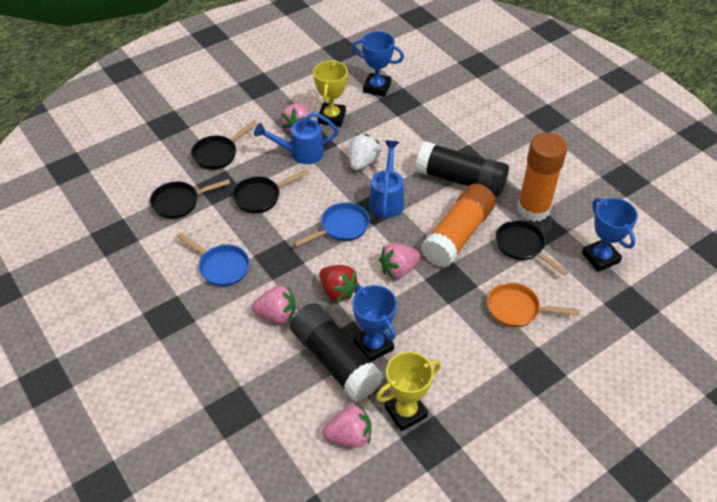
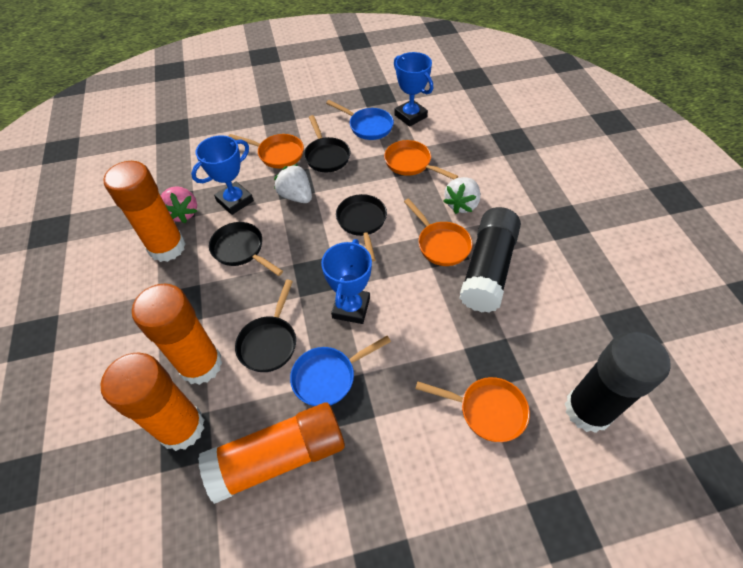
blue watering can: 2 -> 0
orange glue stick: 2 -> 4
orange pan: 1 -> 4
pink strawberry: 4 -> 1
red strawberry: 1 -> 0
white strawberry: 1 -> 2
yellow trophy: 2 -> 0

